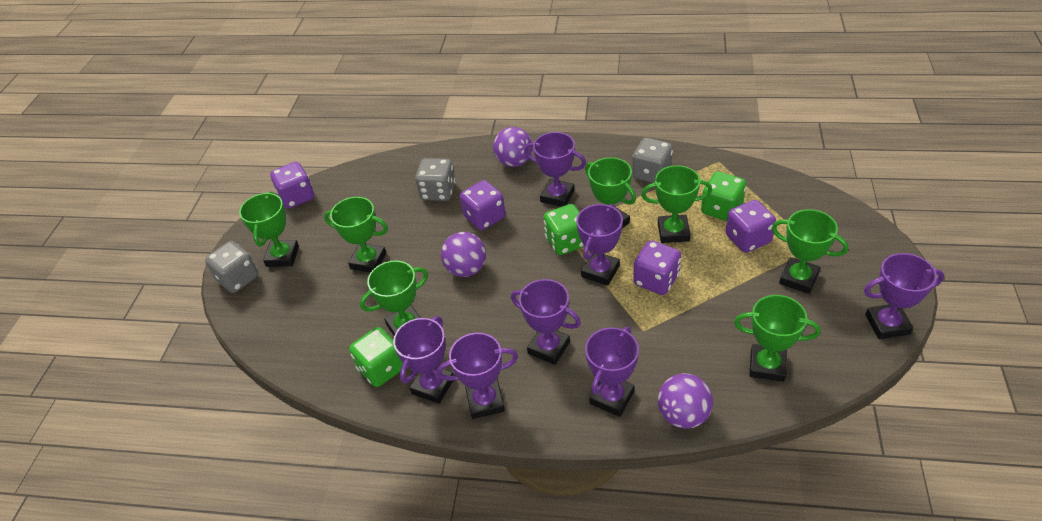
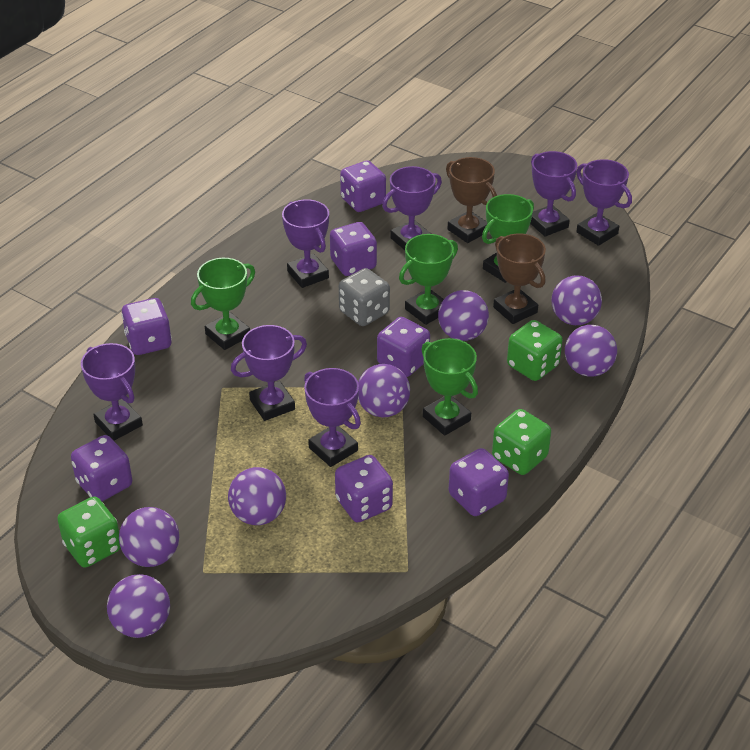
brown trophy: 0 -> 2
green trophy: 7 -> 4
grey dice: 3 -> 1
purple ball: 3 -> 7
purple dice: 4 -> 7

